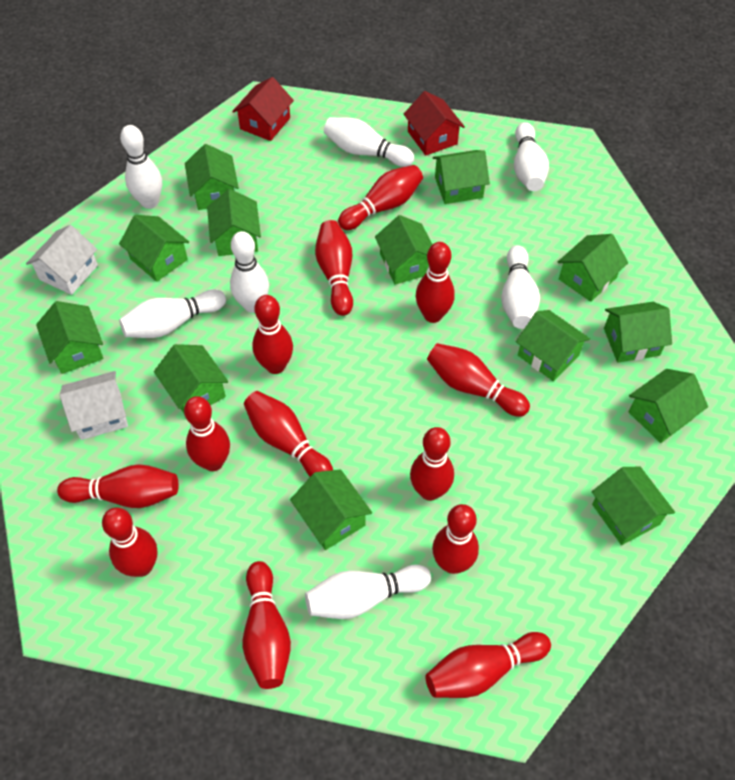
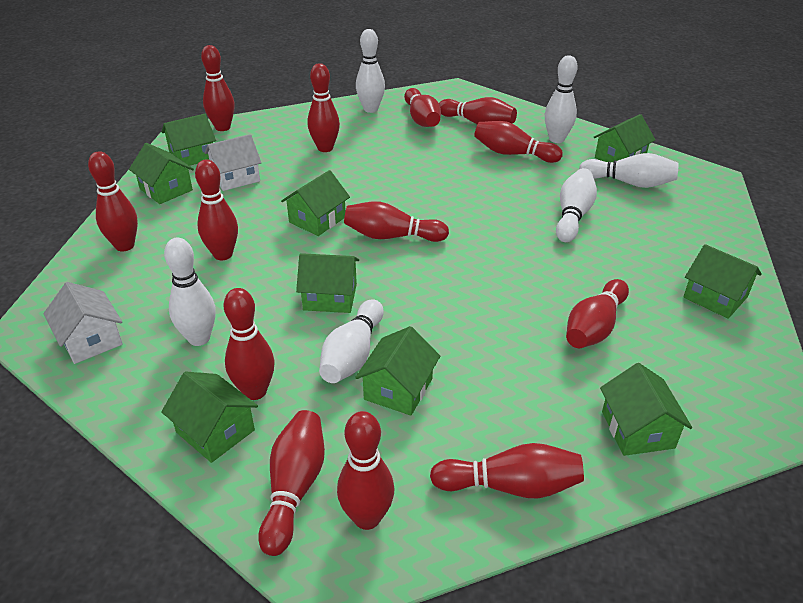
green house: 13 -> 9
red house: 2 -> 0
white bowling pin: 7 -> 6

